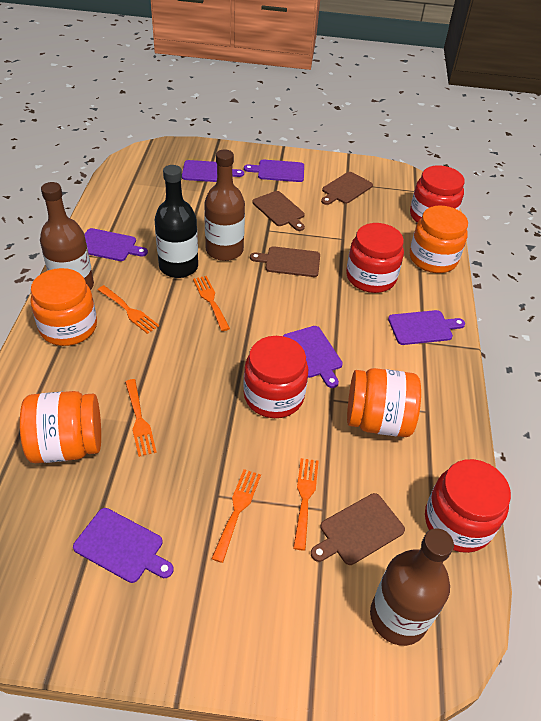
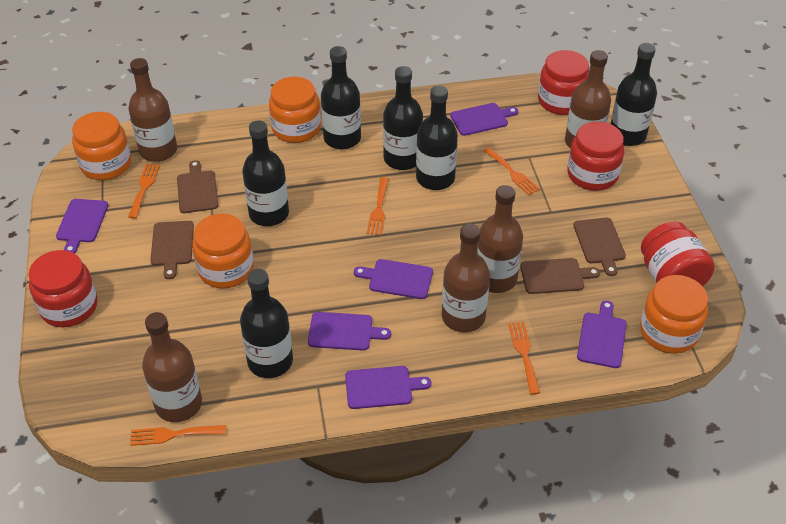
black bottle: 1 -> 6
brown bottle: 3 -> 5

